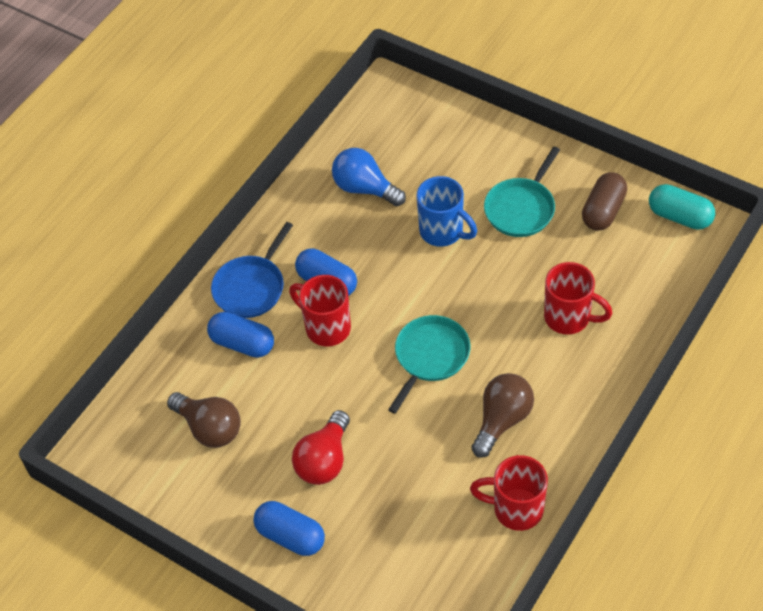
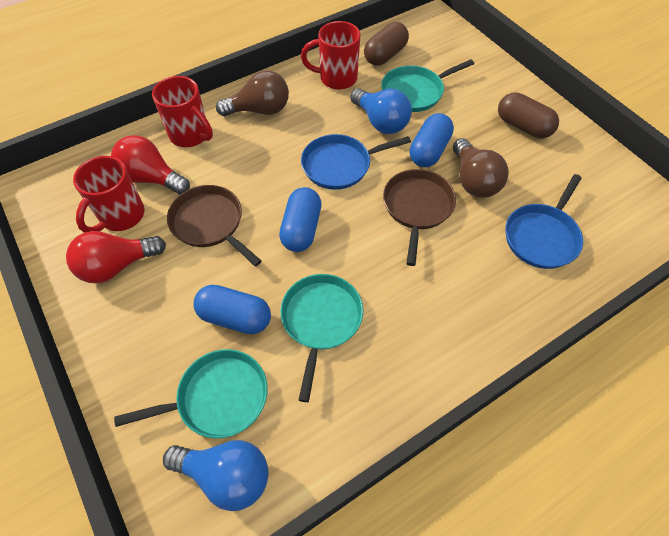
blue light bulb: 1 -> 2
blue mug: 1 -> 0
blue pan: 1 -> 2
brown capsule: 1 -> 2
brown pan: 0 -> 2
red light bulb: 1 -> 2
turquoise capsule: 1 -> 0
turquoise pan: 2 -> 3

